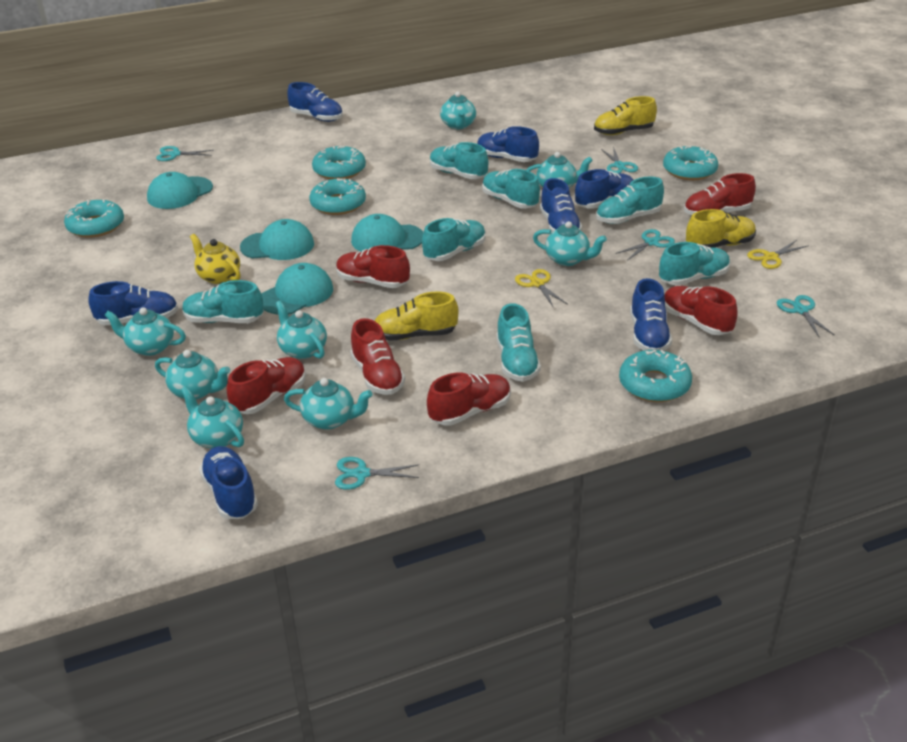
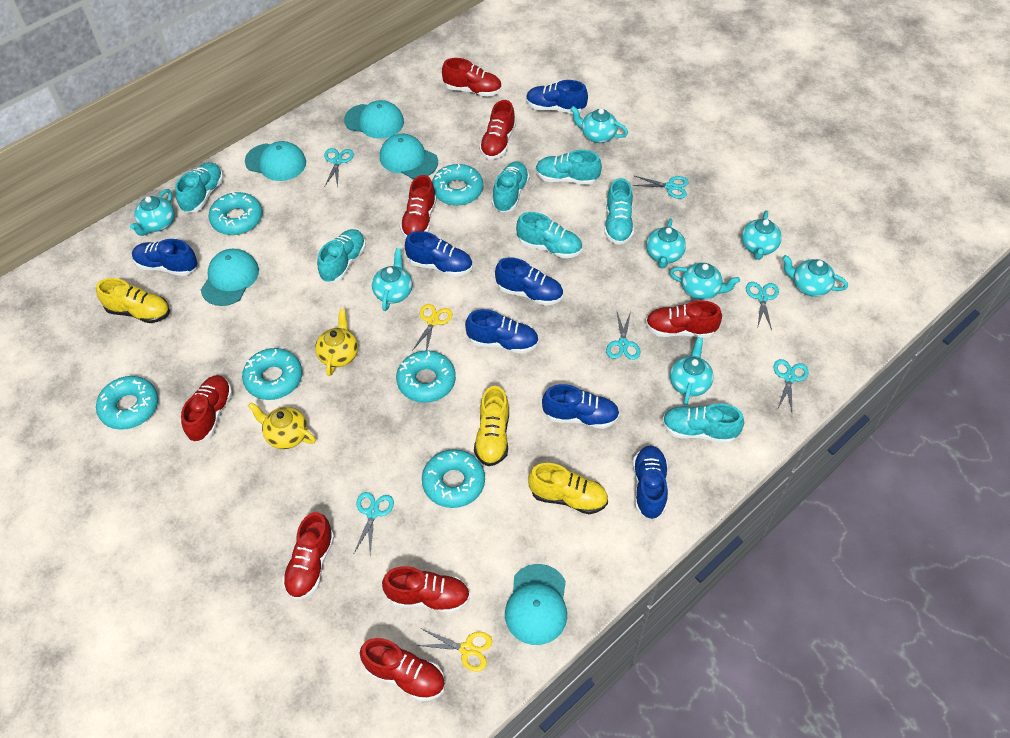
red shoe: 6 -> 8
turquoise cap: 4 -> 5
turquoise donut: 5 -> 6
turquoise scissors: 5 -> 6
yellow teapot: 1 -> 2

